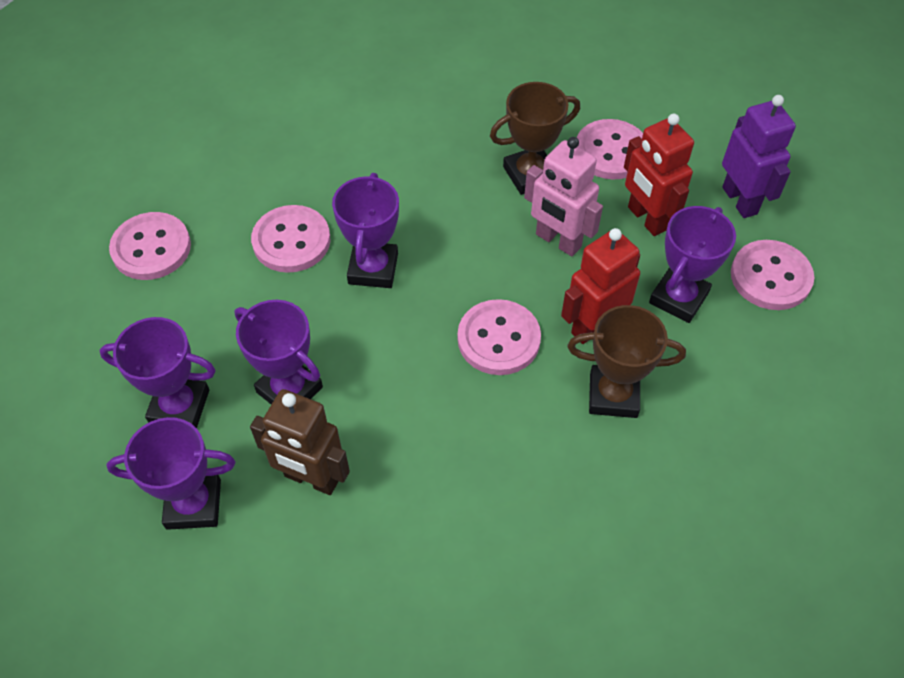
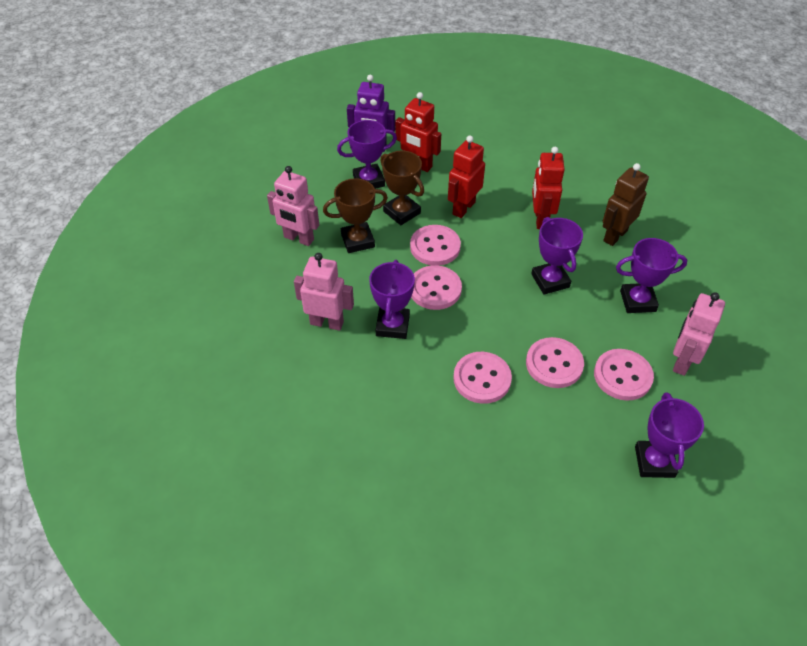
pink robot: 1 -> 3
red robot: 2 -> 3

